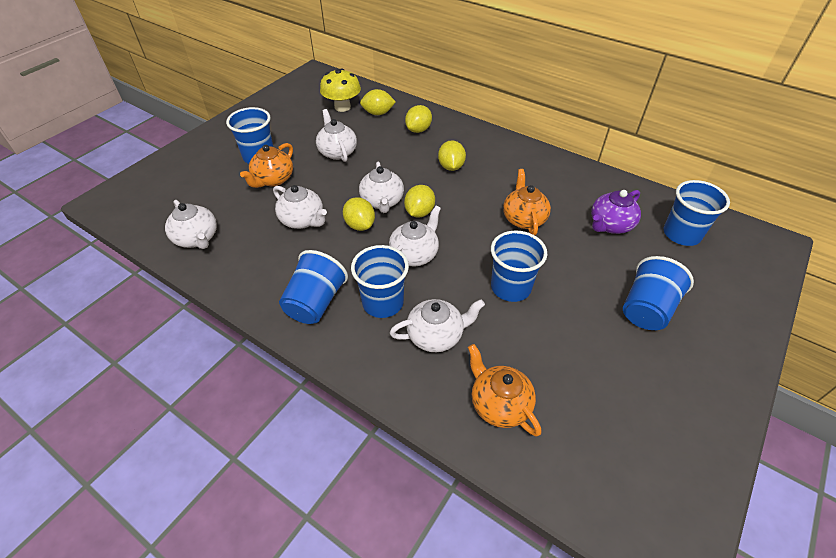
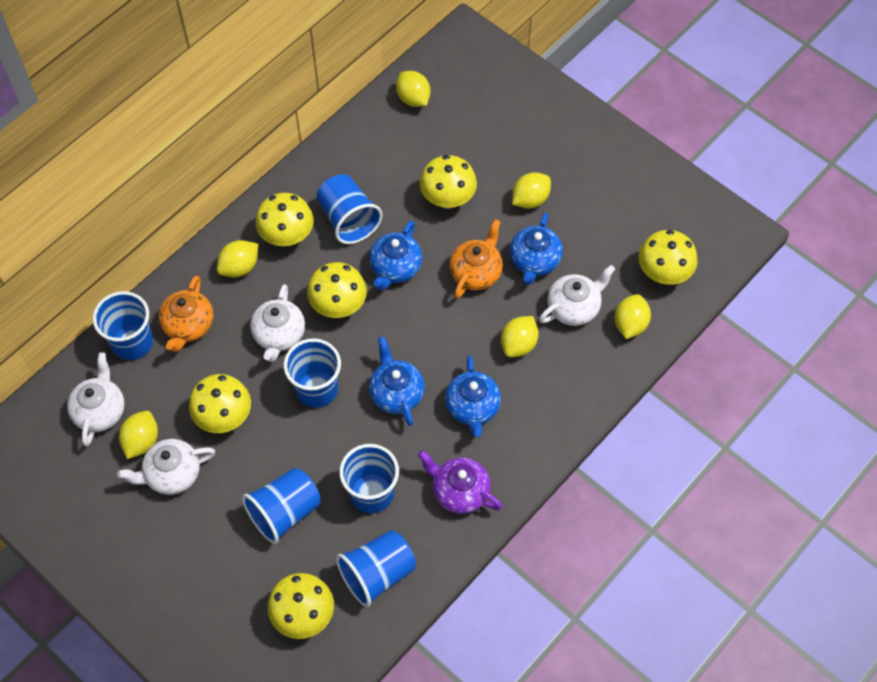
blue teapot: 0 -> 4
orange teapot: 3 -> 2
white teapot: 6 -> 4
yellow lemon: 5 -> 6
yellow mushroom: 1 -> 6

